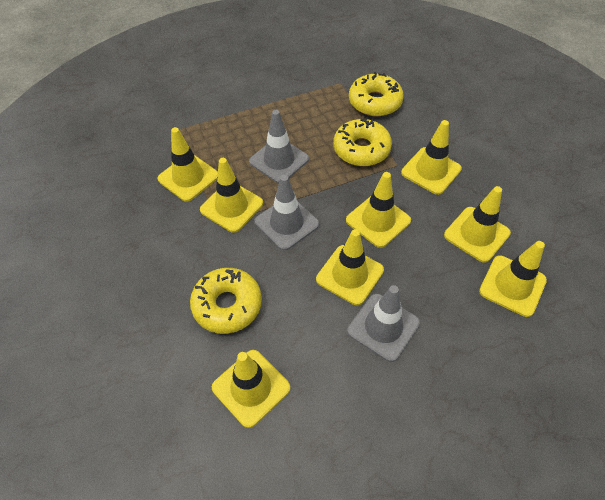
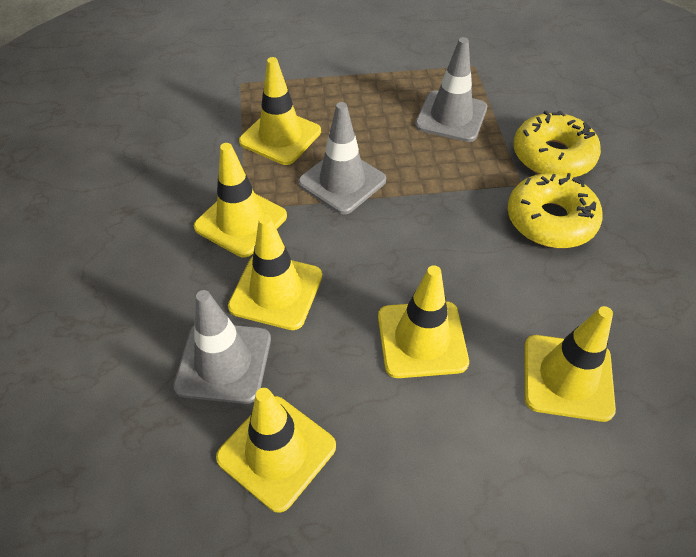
yellow donut: 3 -> 2
yellow traffic cone: 8 -> 6

